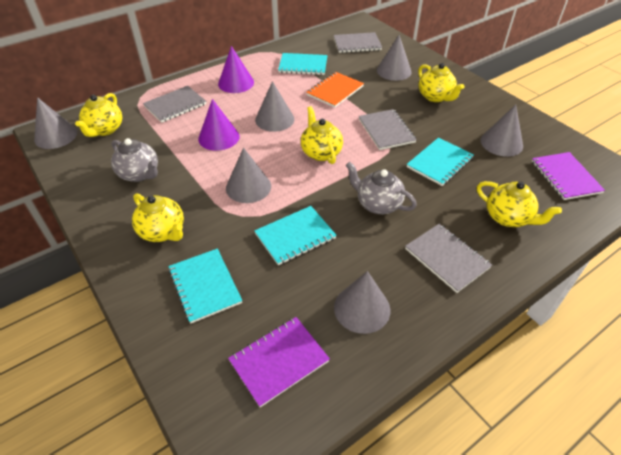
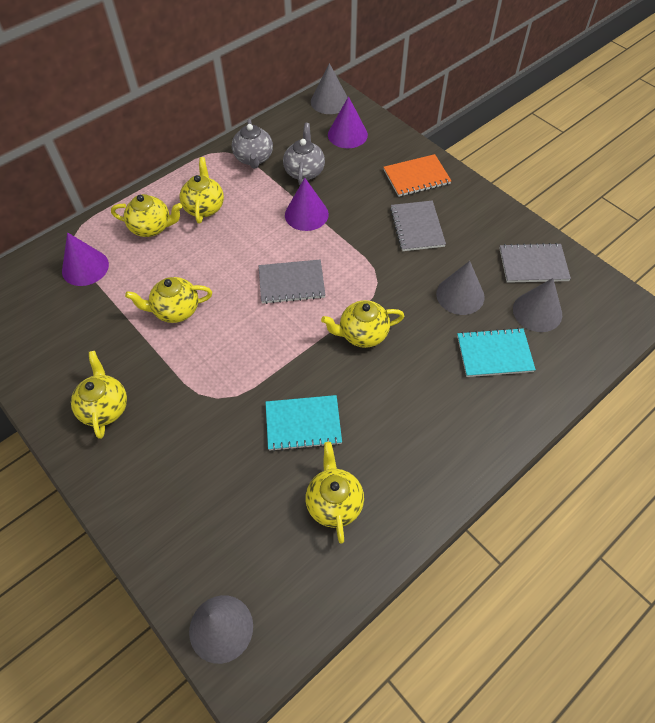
grey cone: 6 -> 4
grey notebook: 4 -> 3
purple cone: 2 -> 3
purple notebook: 2 -> 0
turquoise notebook: 4 -> 2
yellow teapot: 5 -> 6

